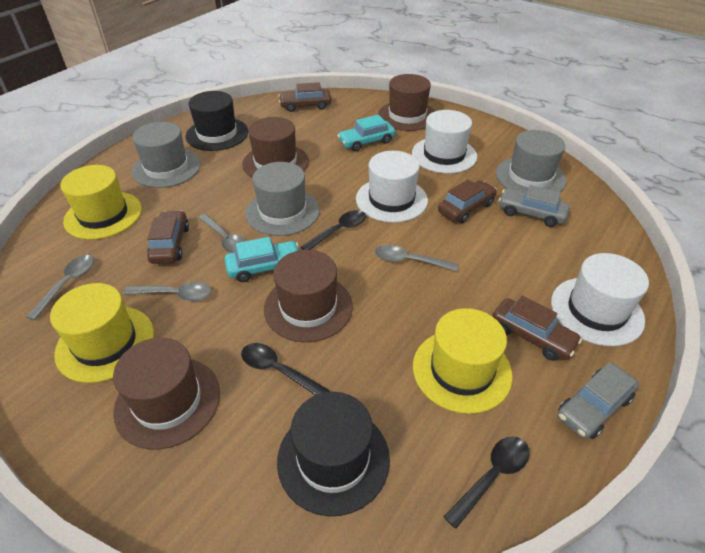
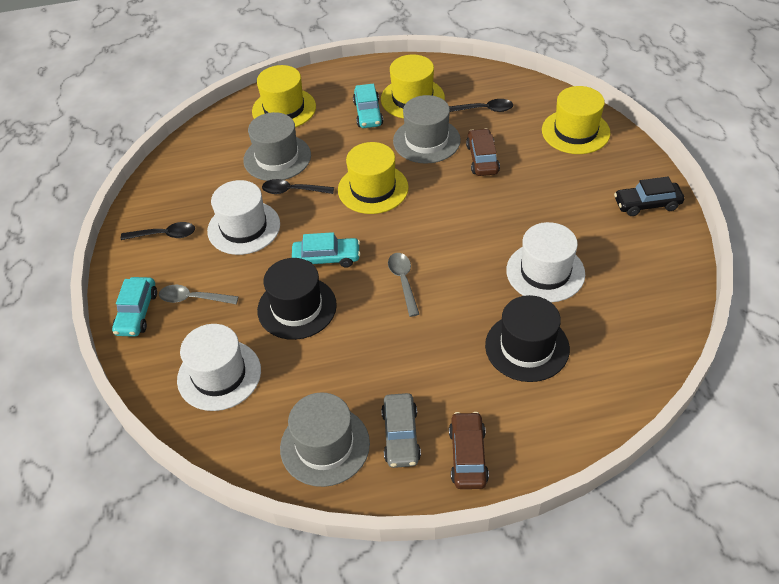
black car: 0 -> 1
brown car: 4 -> 2
brown hat: 4 -> 0
grey car: 2 -> 1
grey spoon: 4 -> 2
turquoise car: 2 -> 3
yellow hat: 3 -> 4

